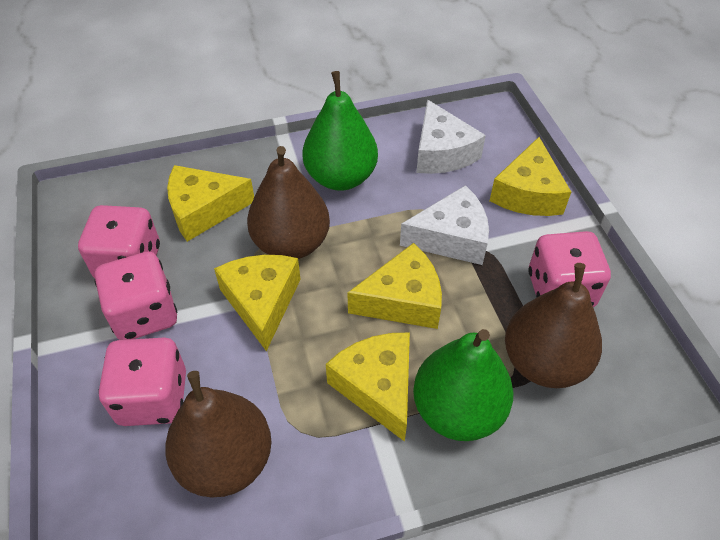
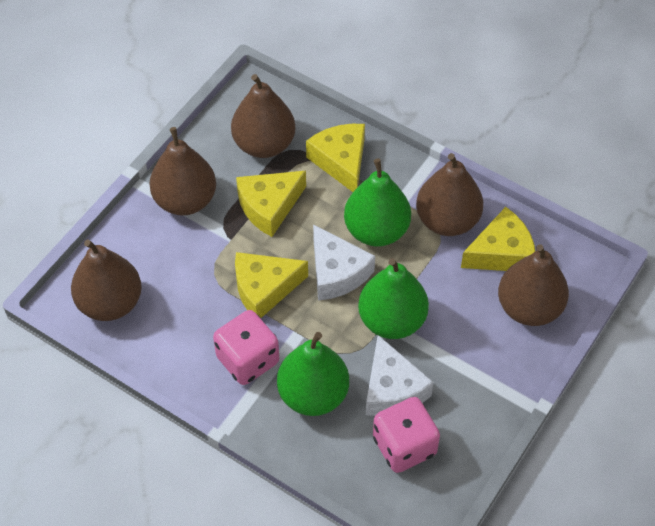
brown pear: 3 -> 5
green pear: 2 -> 3
pink dice: 4 -> 2
yellow cheese: 5 -> 4

